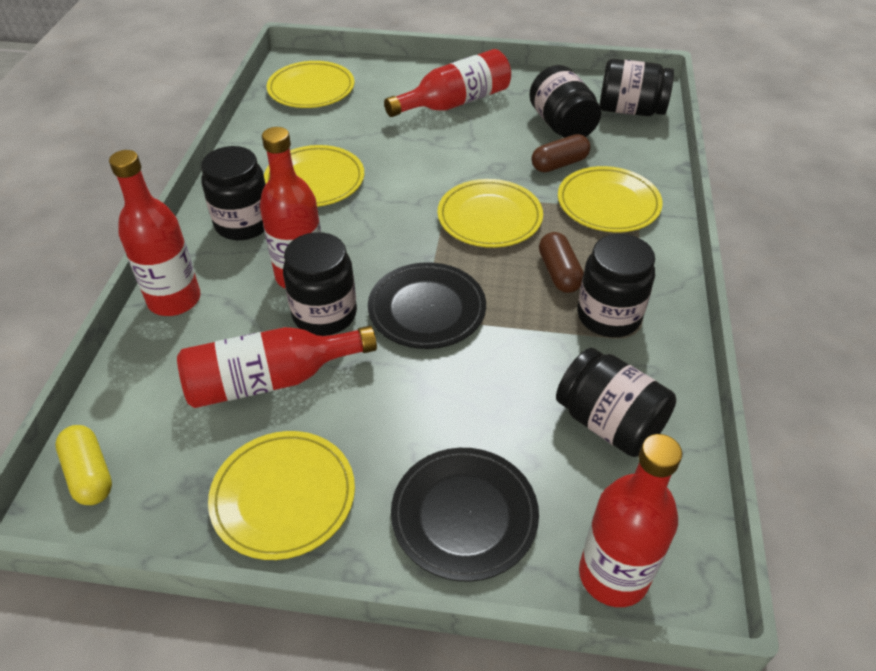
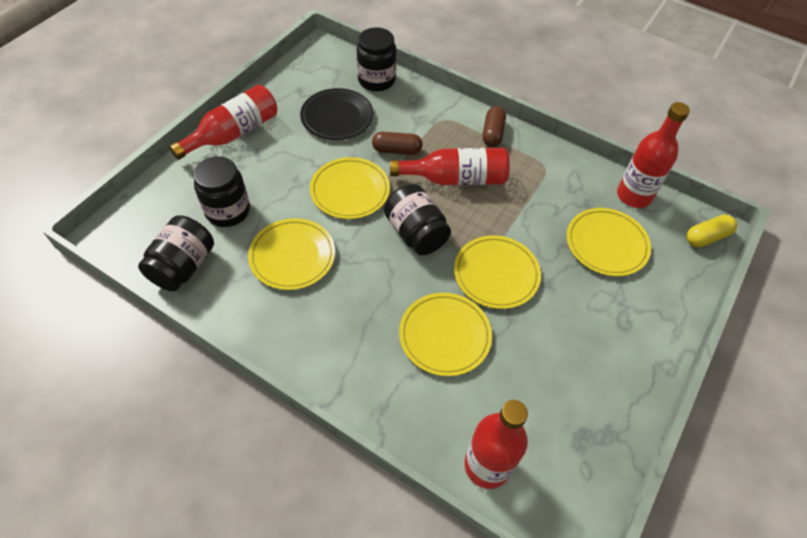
black jar: 6 -> 4
black plate: 2 -> 1
red bottle: 5 -> 4

